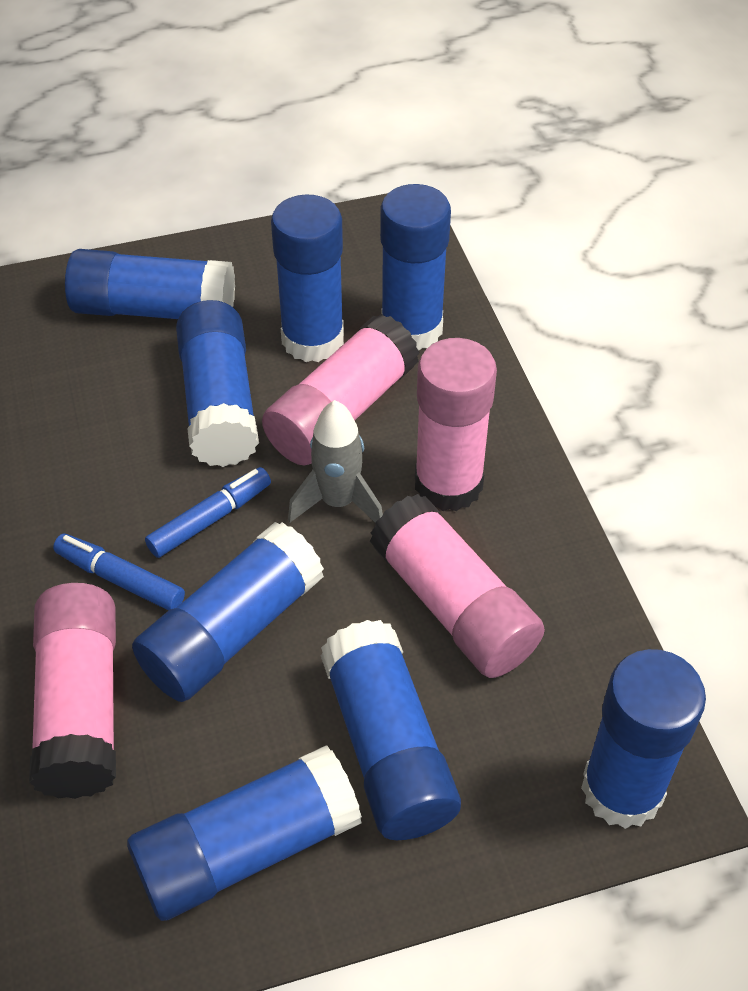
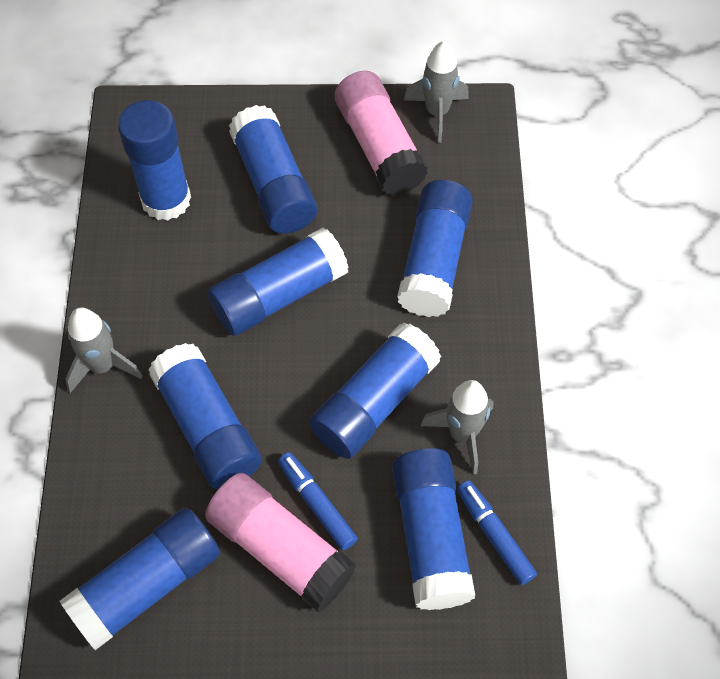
grey rocket: 1 -> 3
pink glue stick: 4 -> 2

